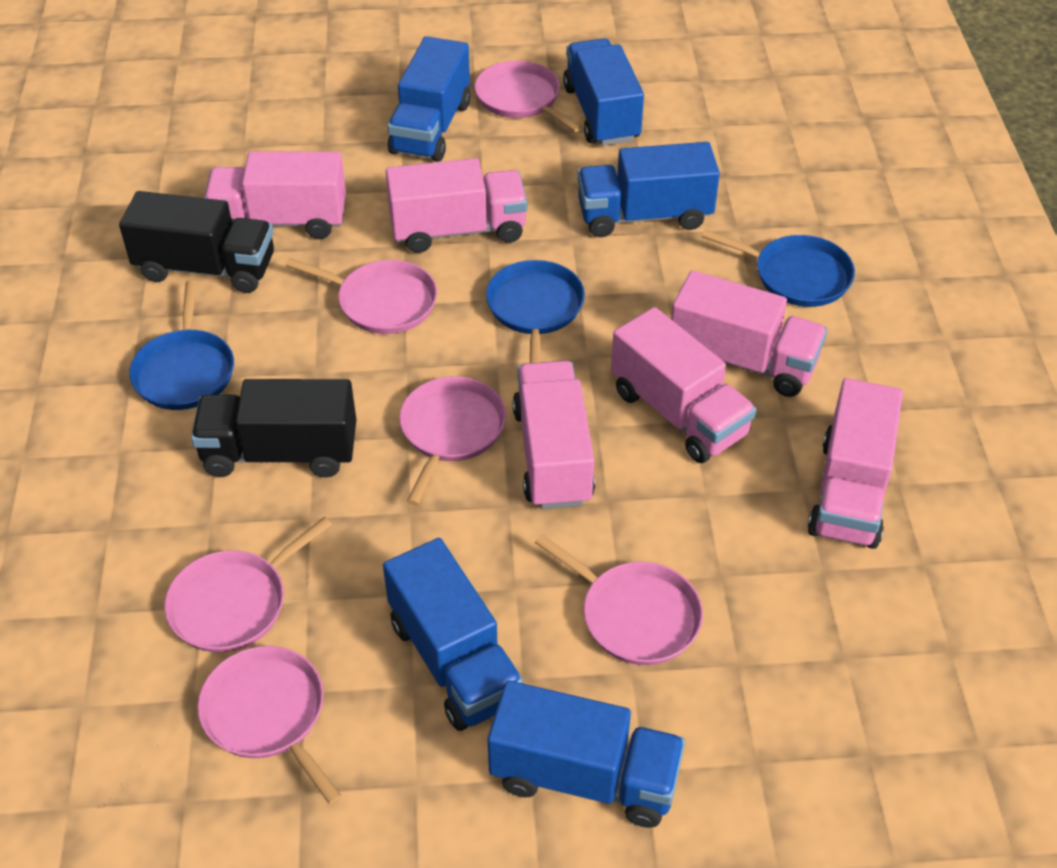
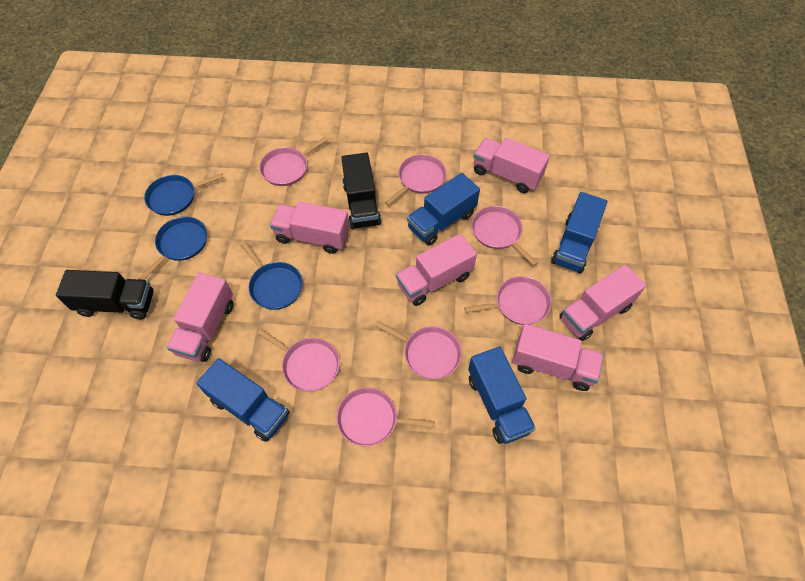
blue truck: 5 -> 4
pink pan: 6 -> 7

